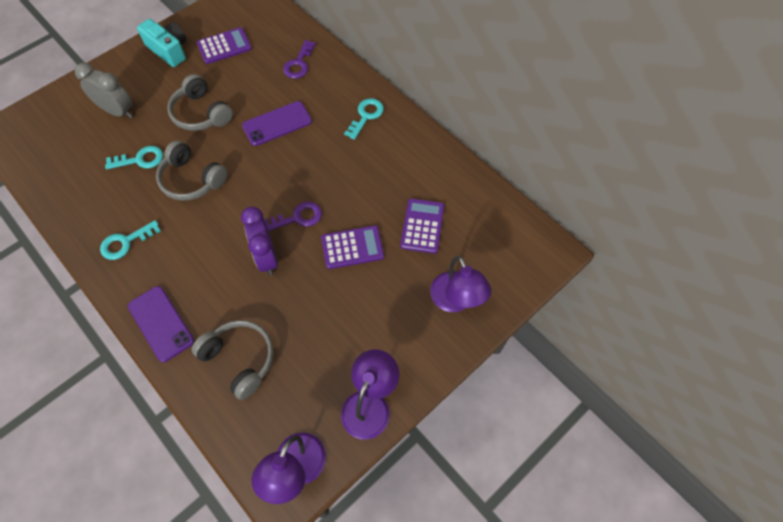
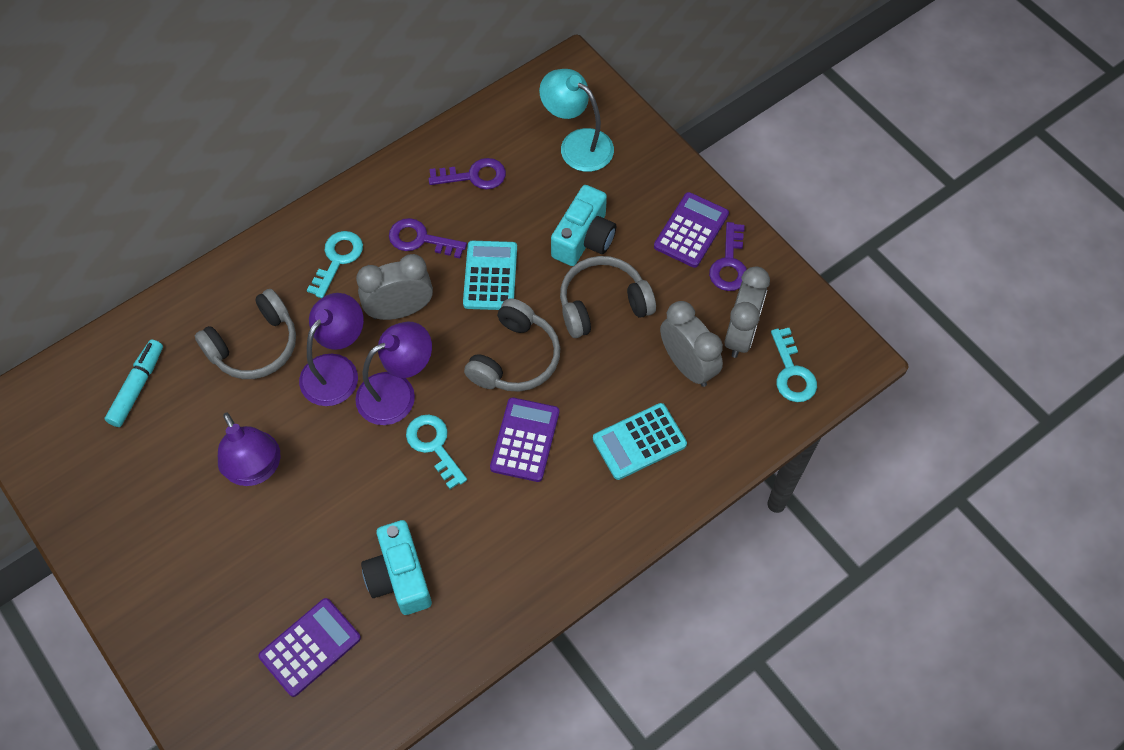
grey clock: 1 -> 3
purple clock: 1 -> 0
purple key: 2 -> 3
purple phone: 2 -> 0
turquoise calculator: 0 -> 2
turquoise camera: 1 -> 2
turquoise lamp: 0 -> 1
turquoise marker: 0 -> 1

